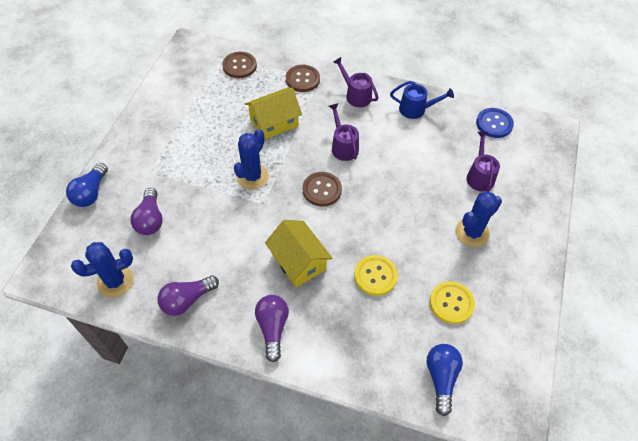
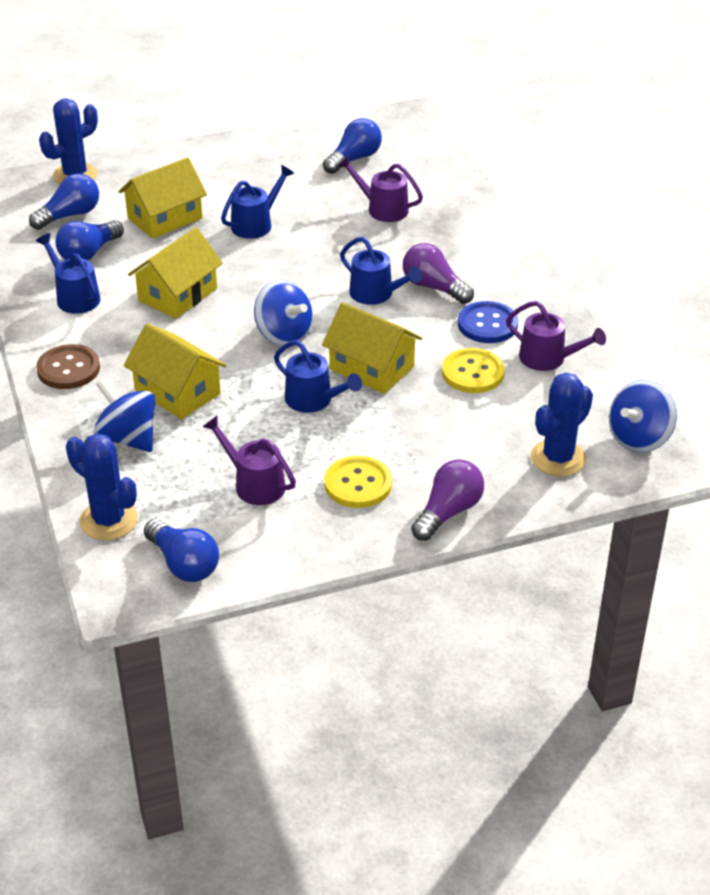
blue light bulb: 2 -> 4
blue spinning top: 0 -> 3
blue watering can: 1 -> 4
brown button: 3 -> 1
purple light bulb: 3 -> 2
yellow house: 2 -> 4

